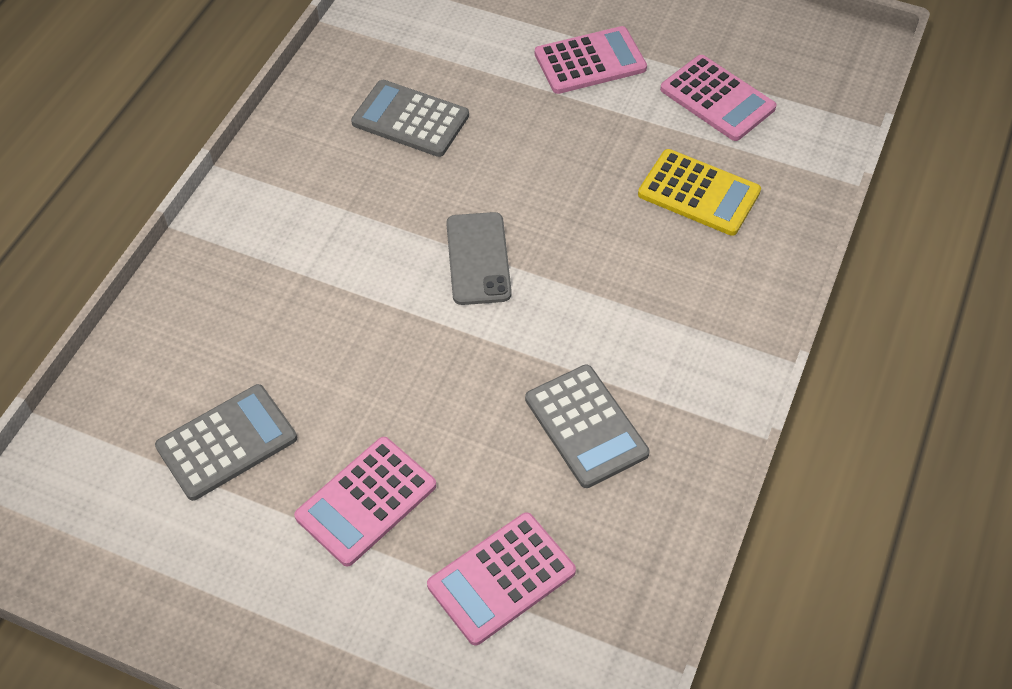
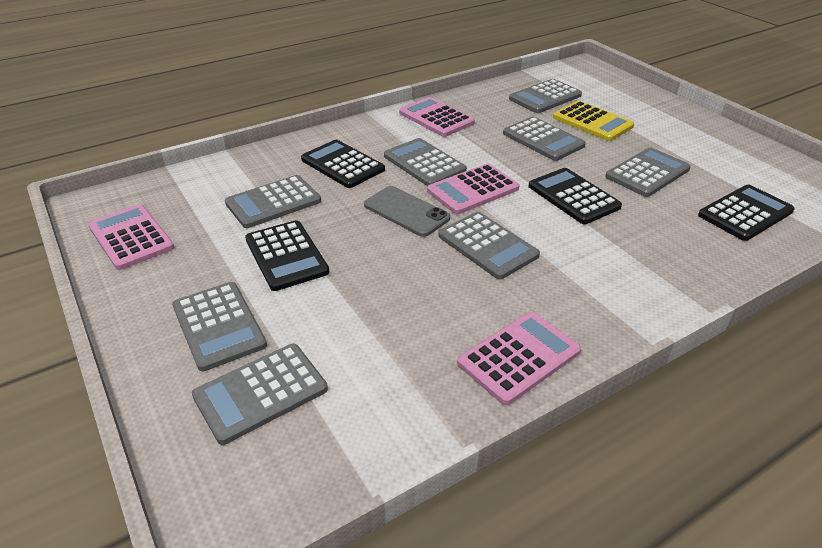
black calculator: 0 -> 4
grey calculator: 3 -> 8

